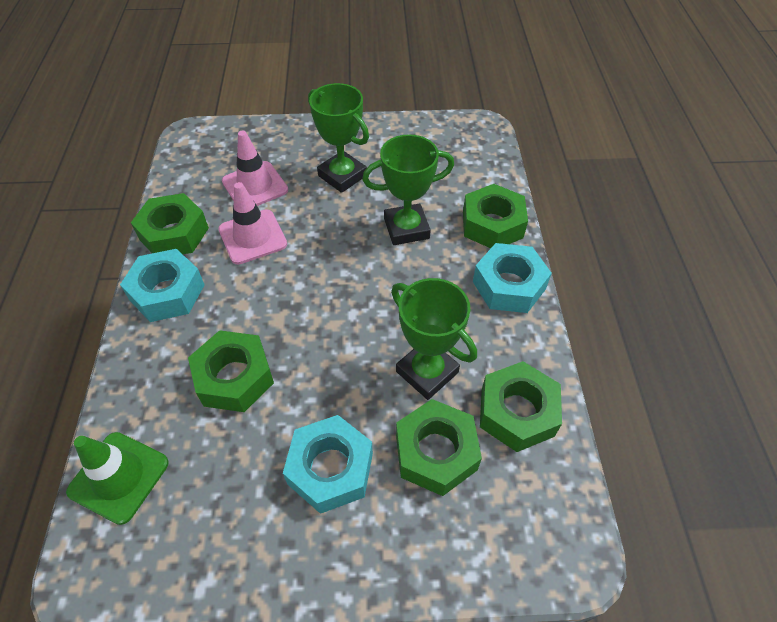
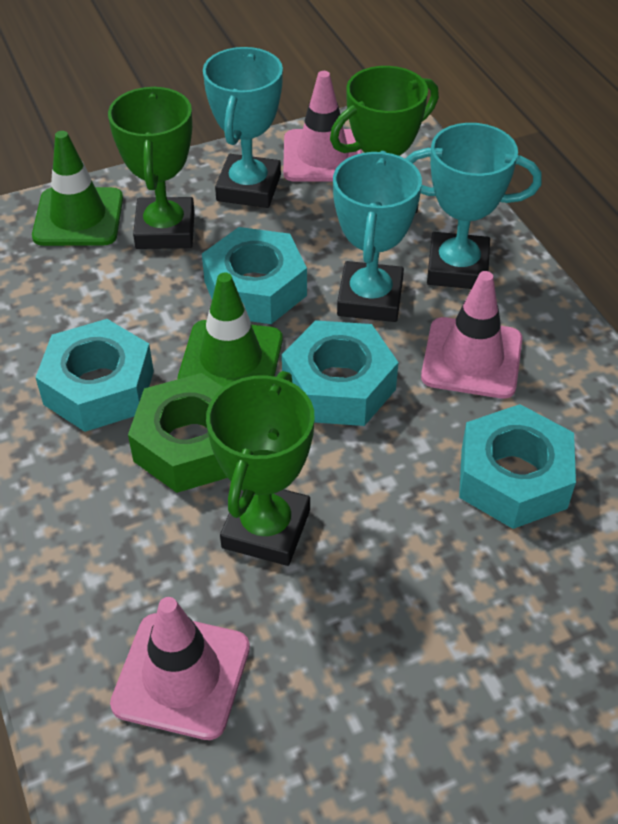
green nut: 5 -> 1
green traffic cone: 1 -> 2
pink traffic cone: 2 -> 3
turquoise nut: 3 -> 4
turquoise trophy: 0 -> 3

